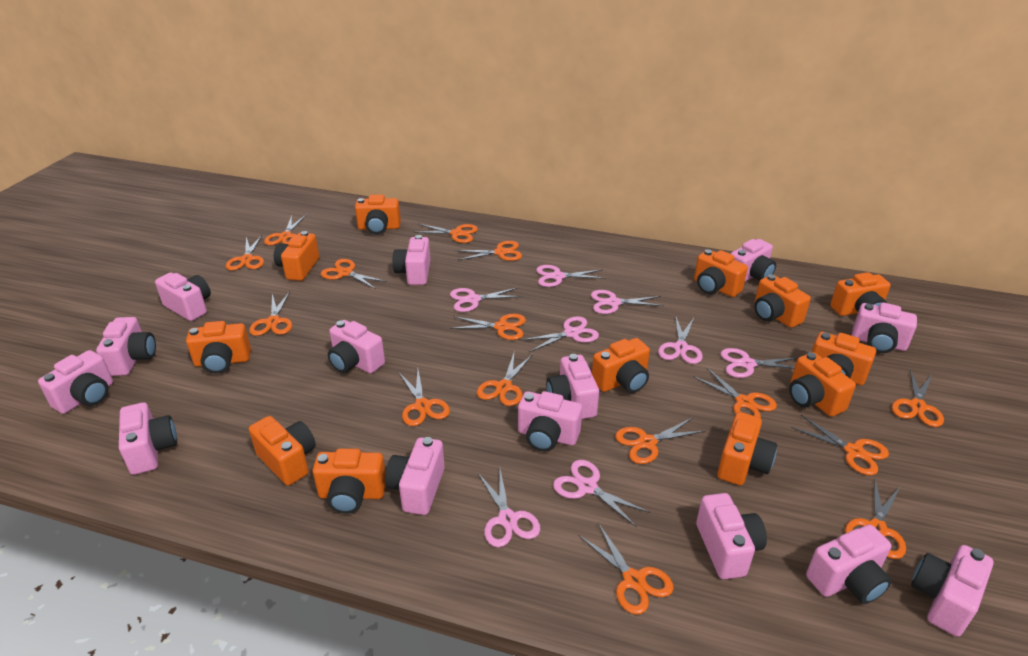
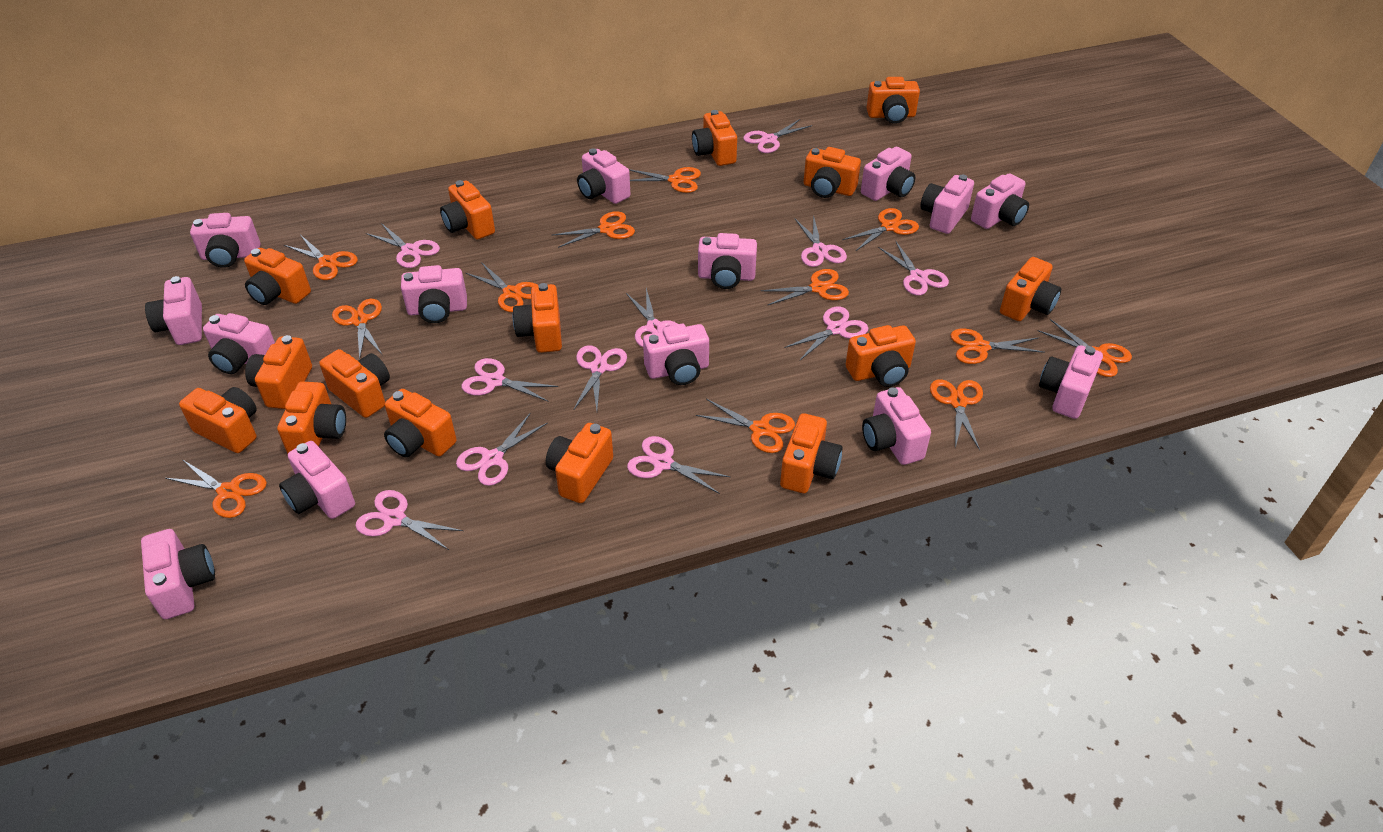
orange camera: 12 -> 15
orange scissors: 15 -> 12
pink scissors: 8 -> 11

